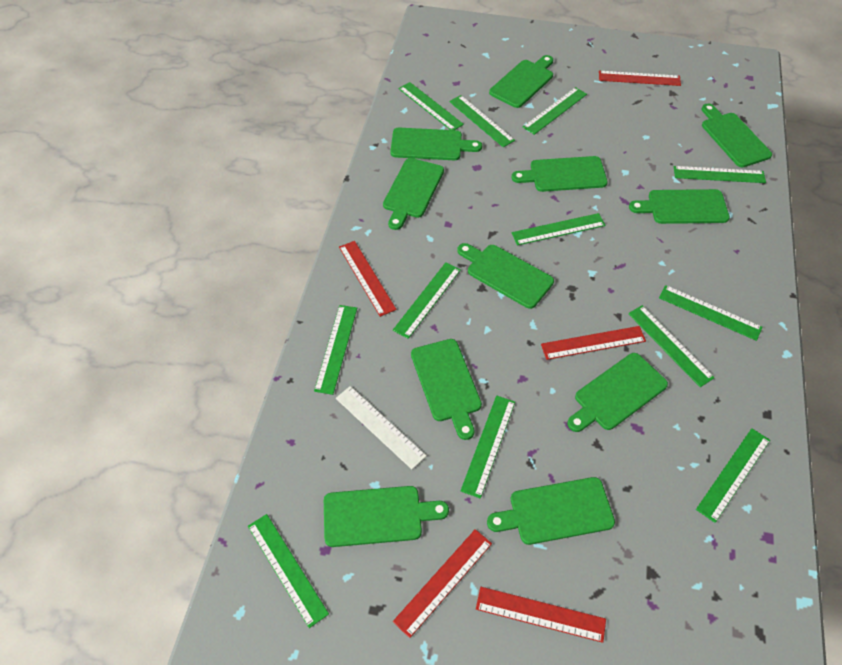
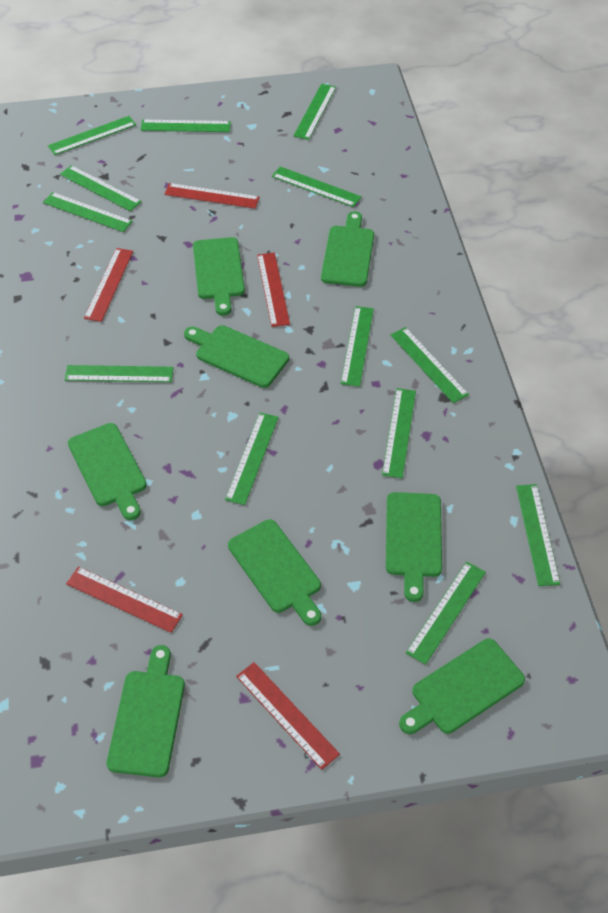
green cutting board: 11 -> 8
green ruler: 12 -> 13
white ruler: 1 -> 0

